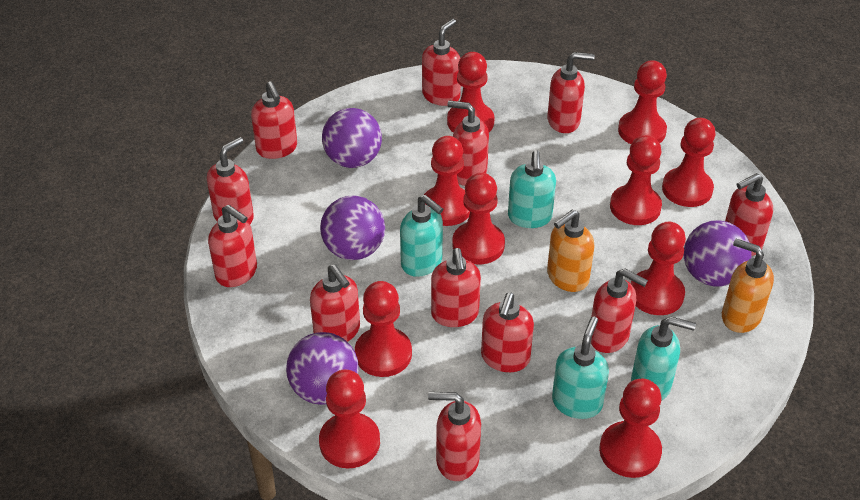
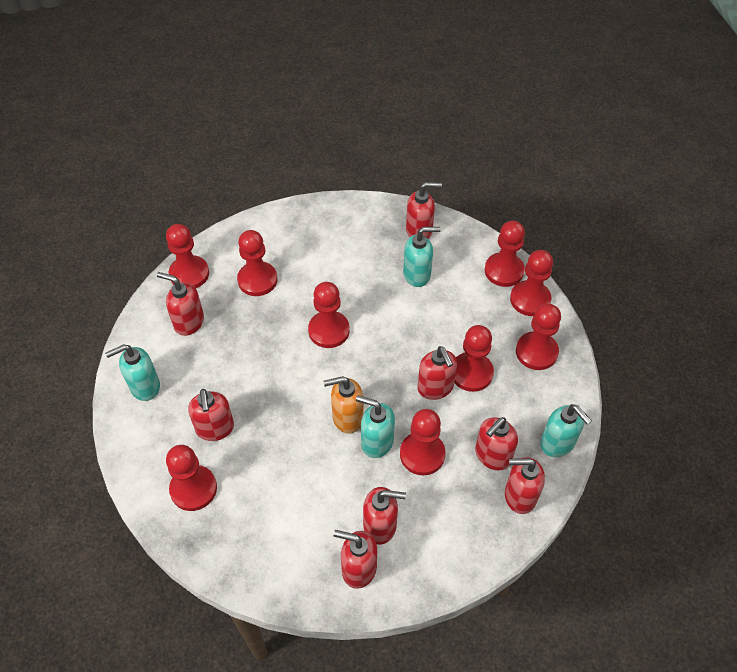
orange soap dispenser: 2 -> 1
purple ball: 4 -> 0
red pawn: 10 -> 9
red soap dispenser: 12 -> 8

